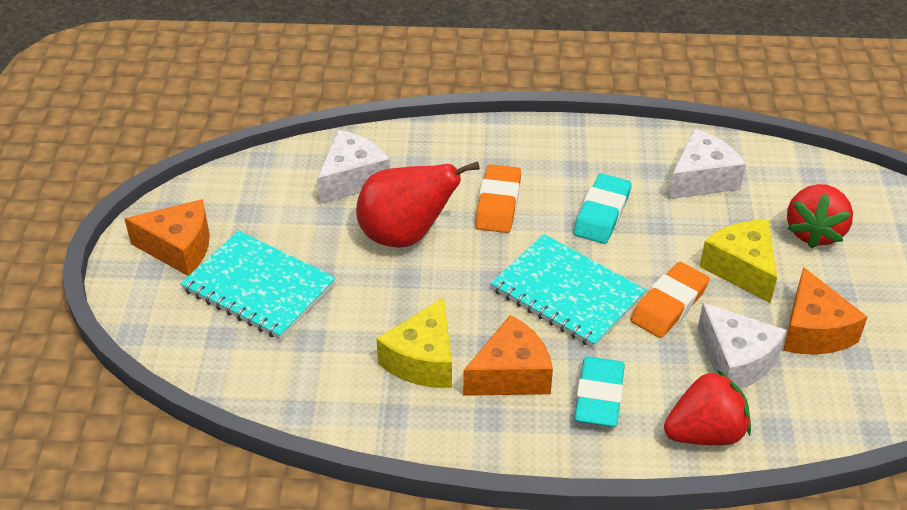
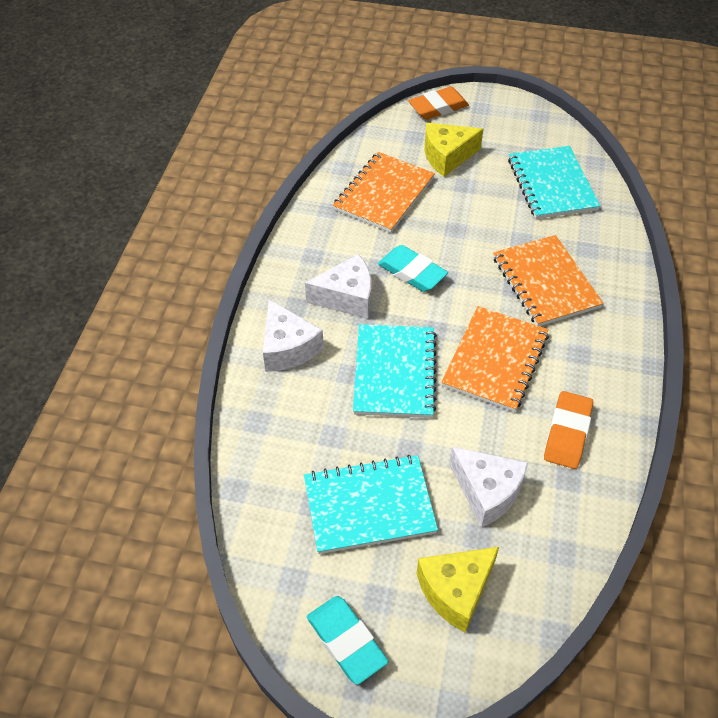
orange cheese: 3 -> 0
orange notebook: 0 -> 3
red pear: 1 -> 0
red strawberry: 2 -> 0
turquoise notebook: 2 -> 3

